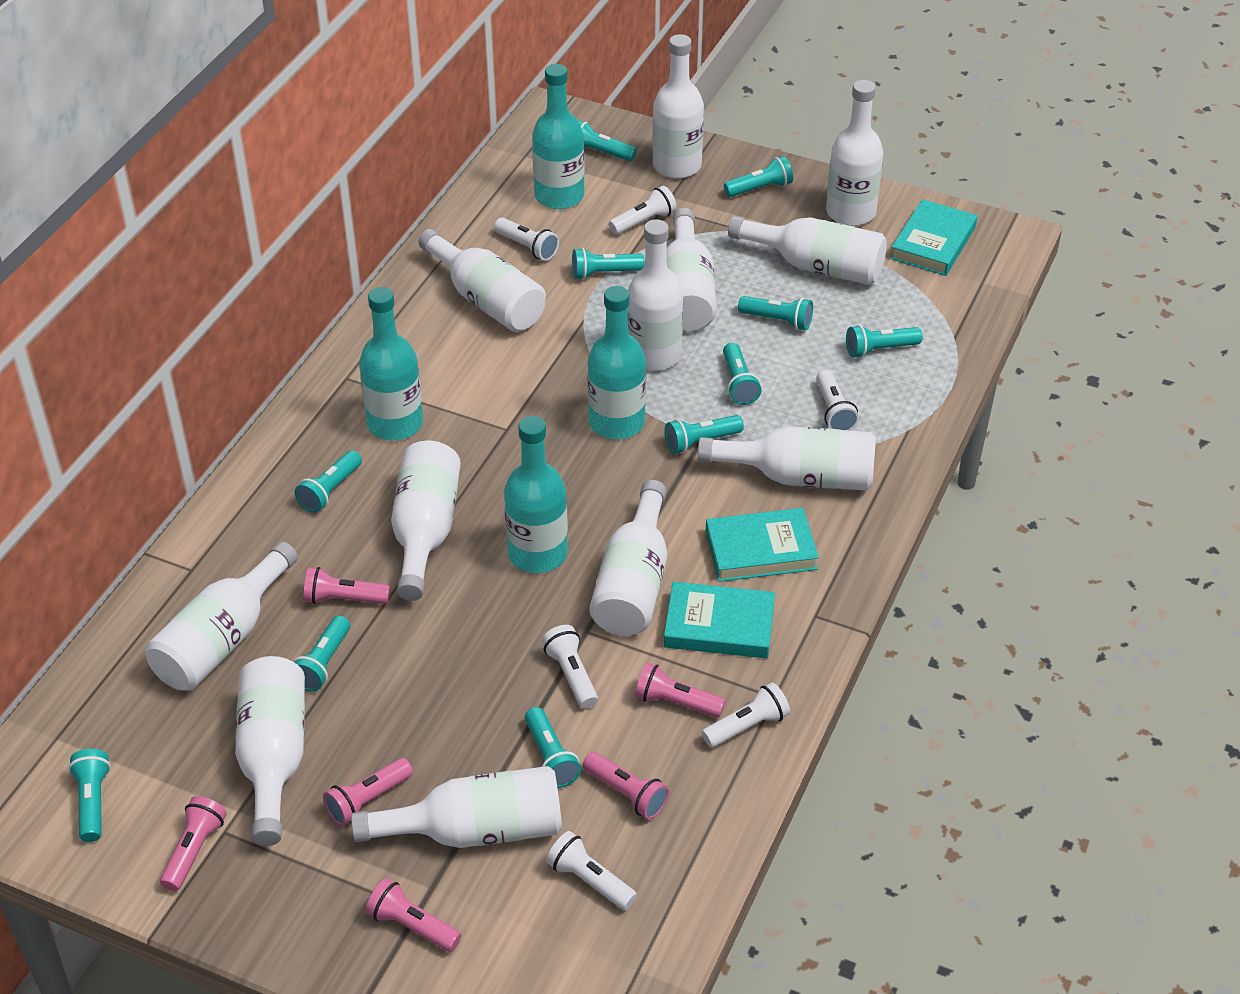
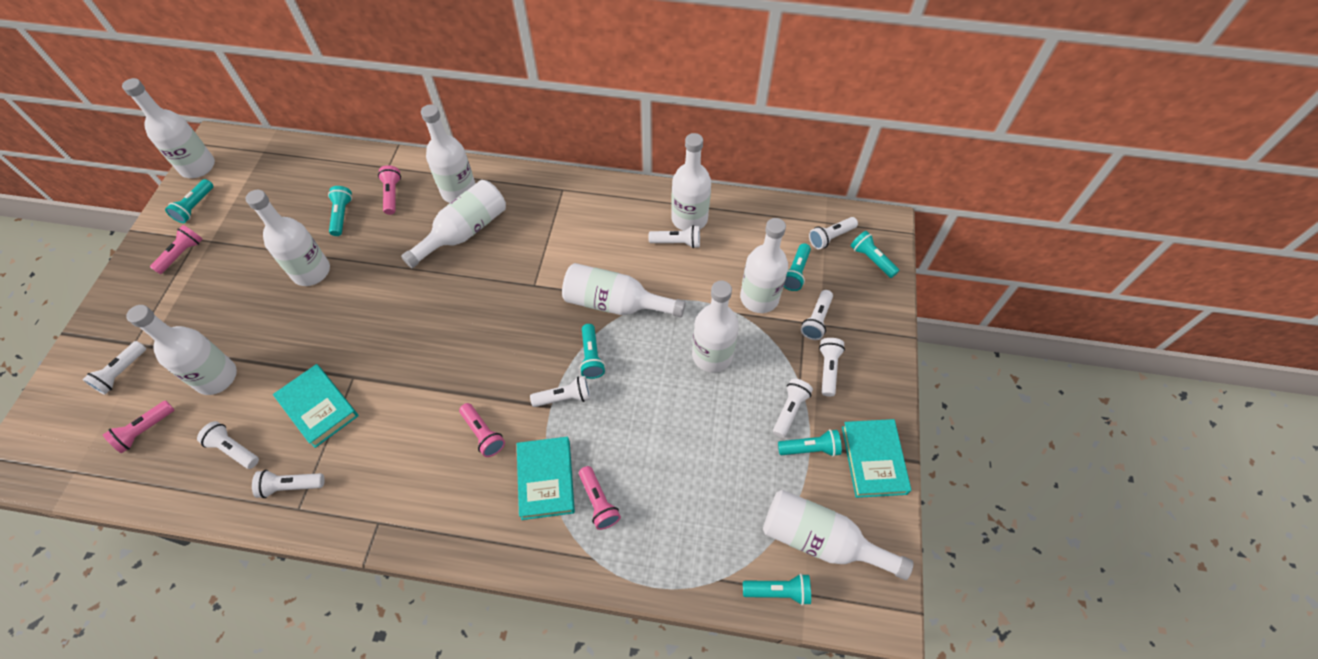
pink flashlight: 6 -> 5
turquoise bottle: 4 -> 0
turquoise flashlight: 11 -> 7
white bottle: 12 -> 10
white flashlight: 6 -> 9

